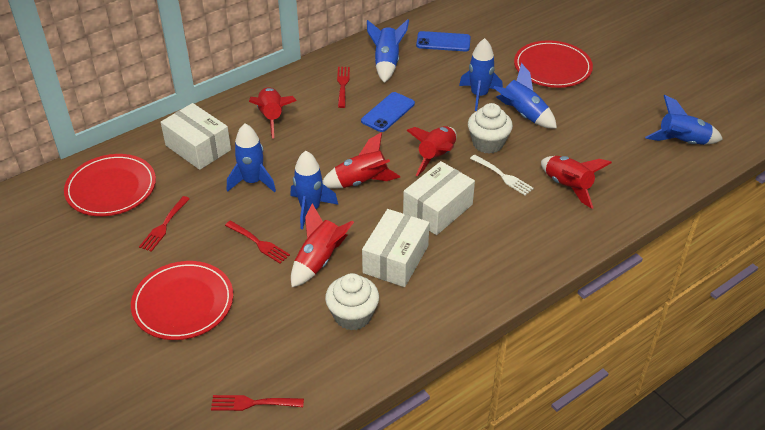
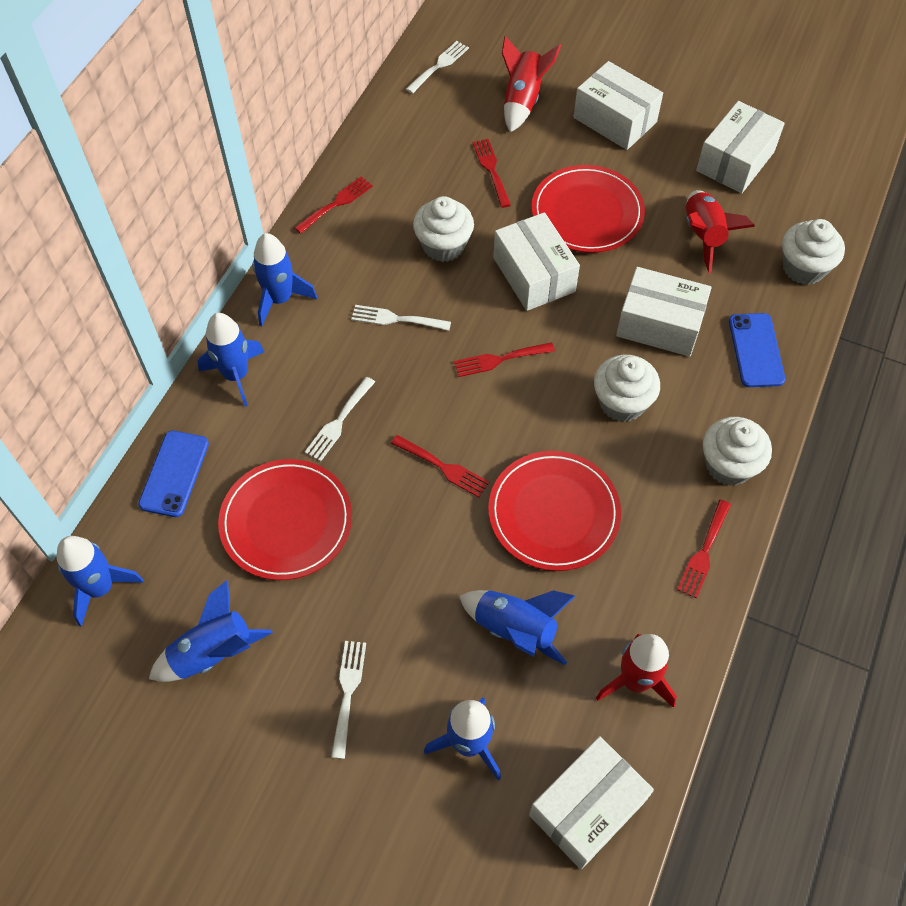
red fork: 4 -> 5
red rocket: 5 -> 3
white box: 3 -> 5
white cupcake: 2 -> 4
white fork: 1 -> 4

